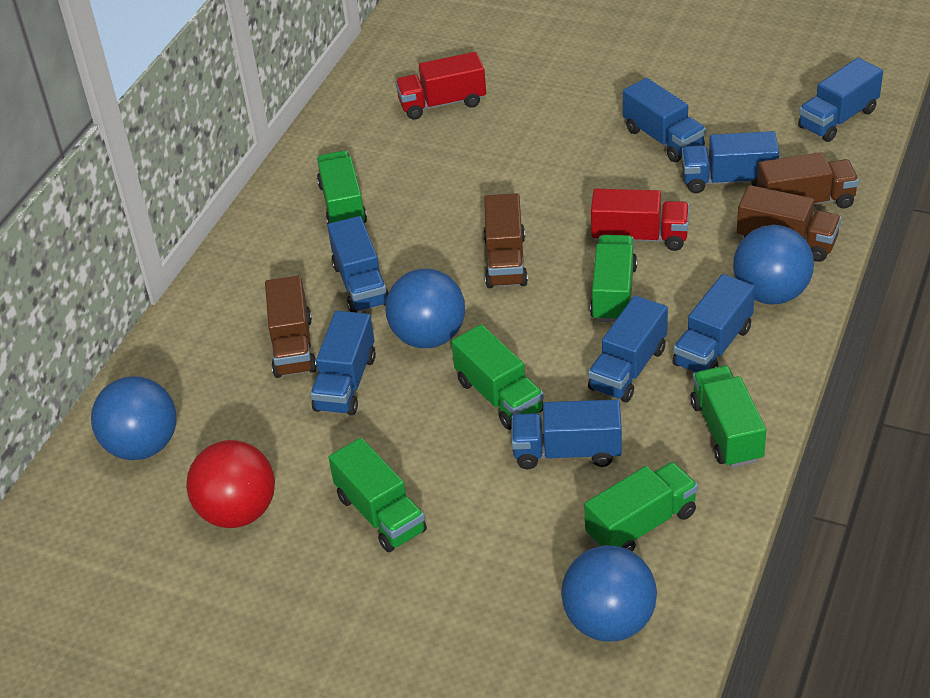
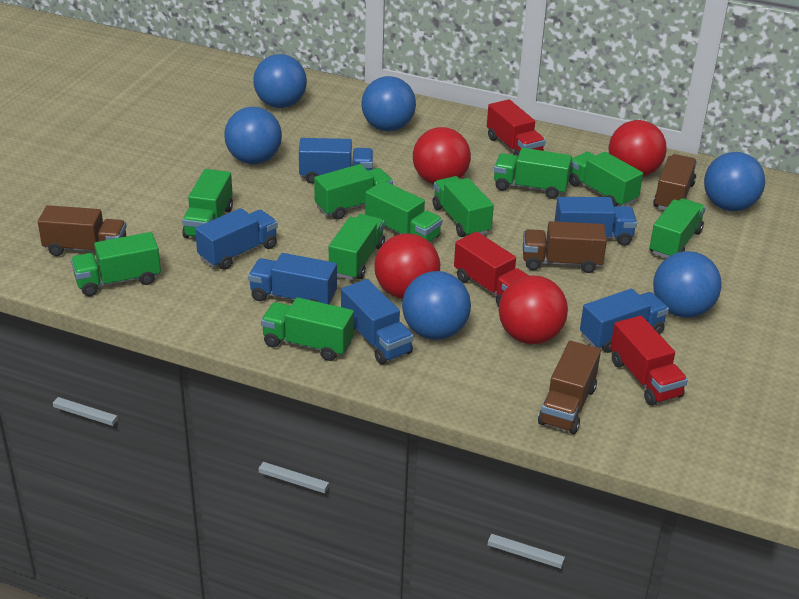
blue ball: 4 -> 6
blue truck: 8 -> 6
green truck: 6 -> 10
red ball: 1 -> 4
red truck: 2 -> 3

